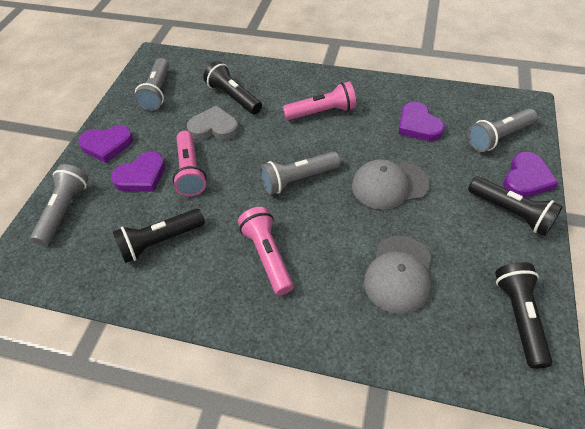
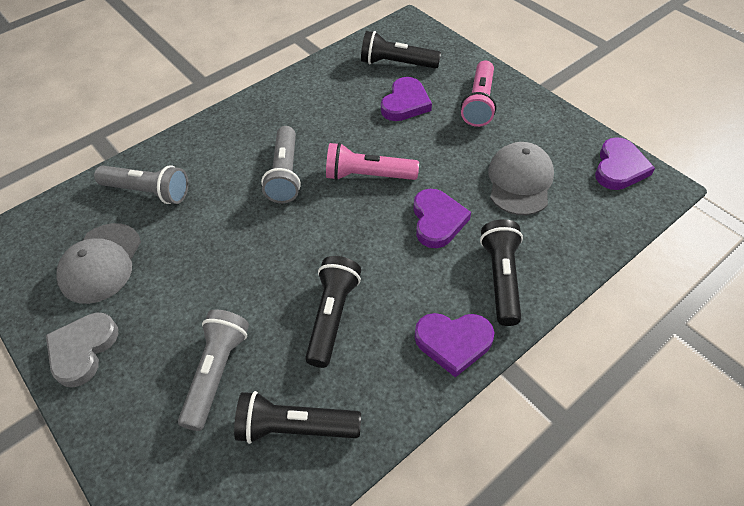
grey flashlight: 4 -> 3
pink flashlight: 3 -> 2

